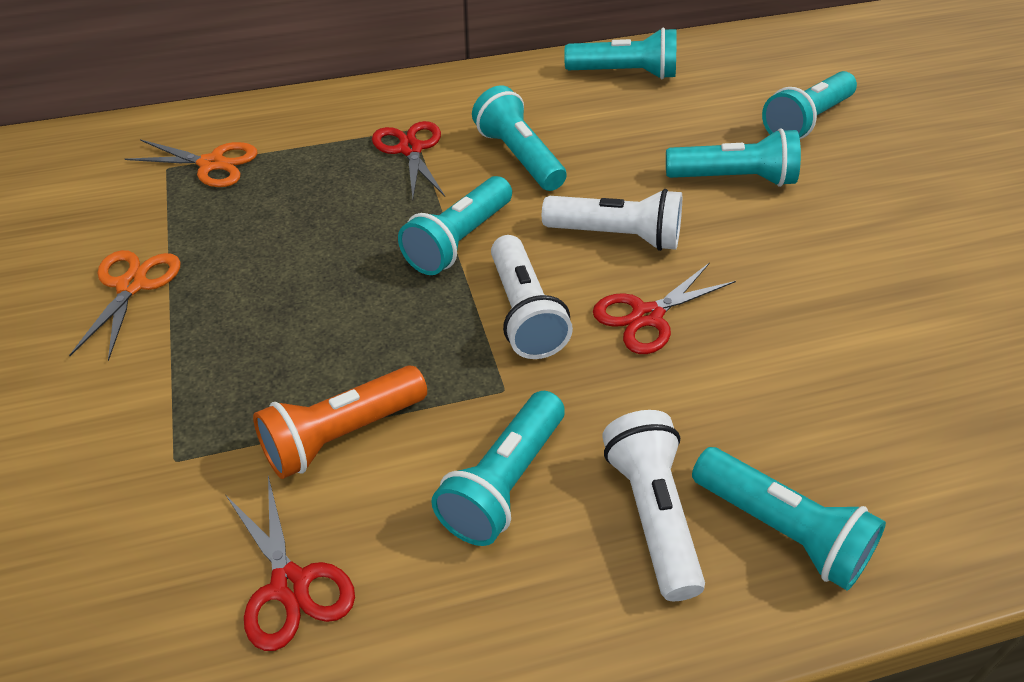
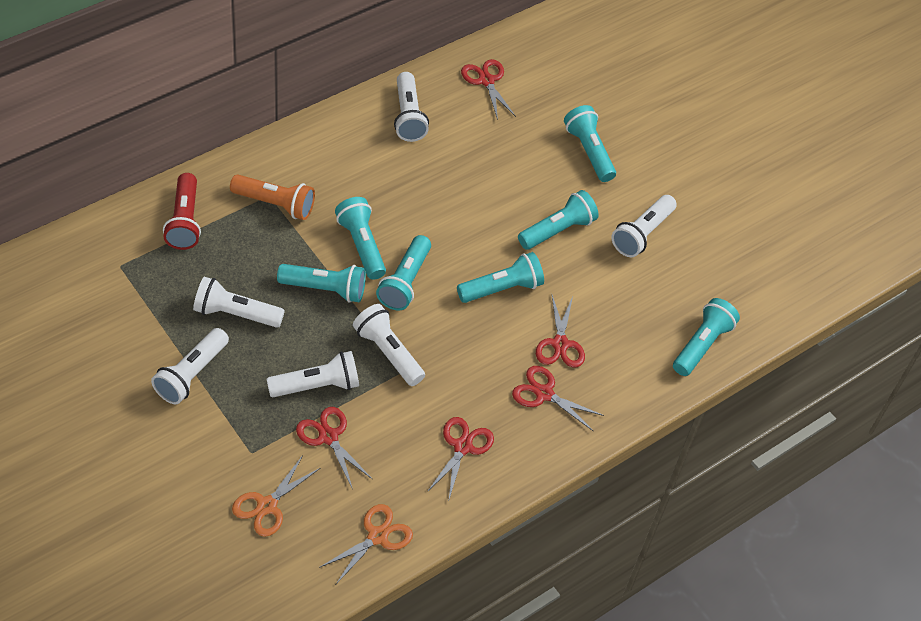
red flashlight: 0 -> 1
red scissors: 3 -> 5
white flashlight: 3 -> 6

